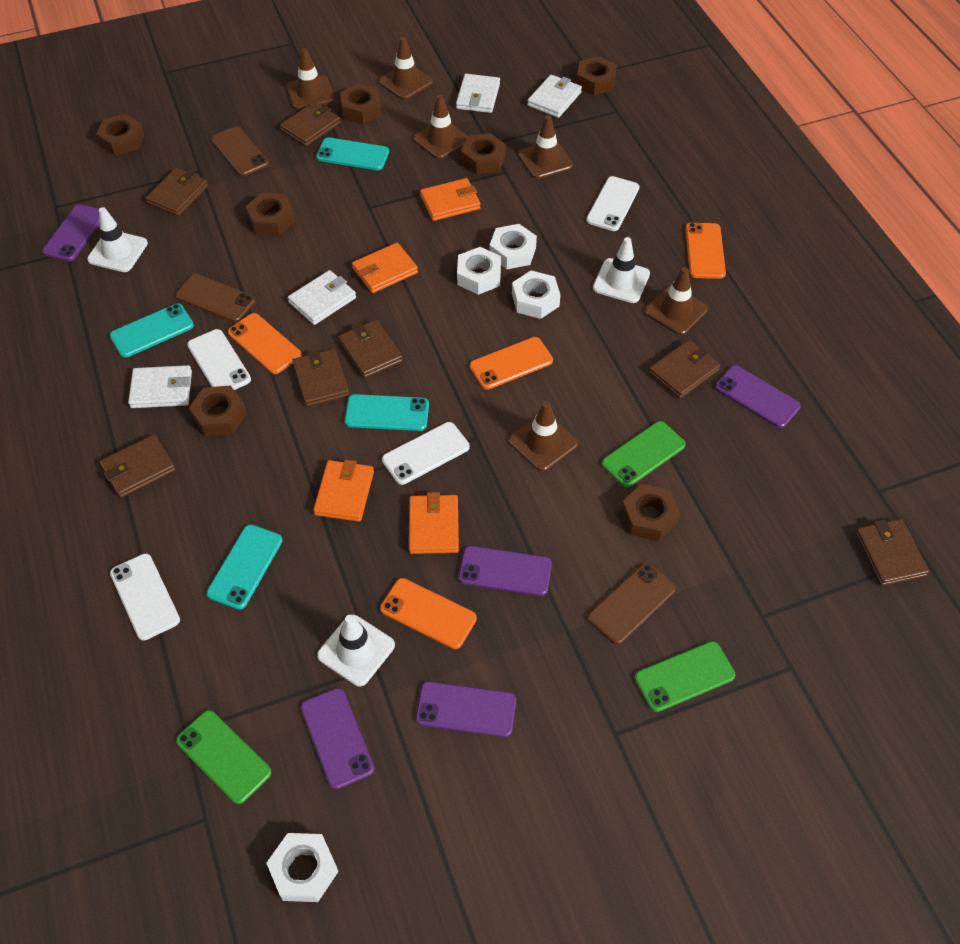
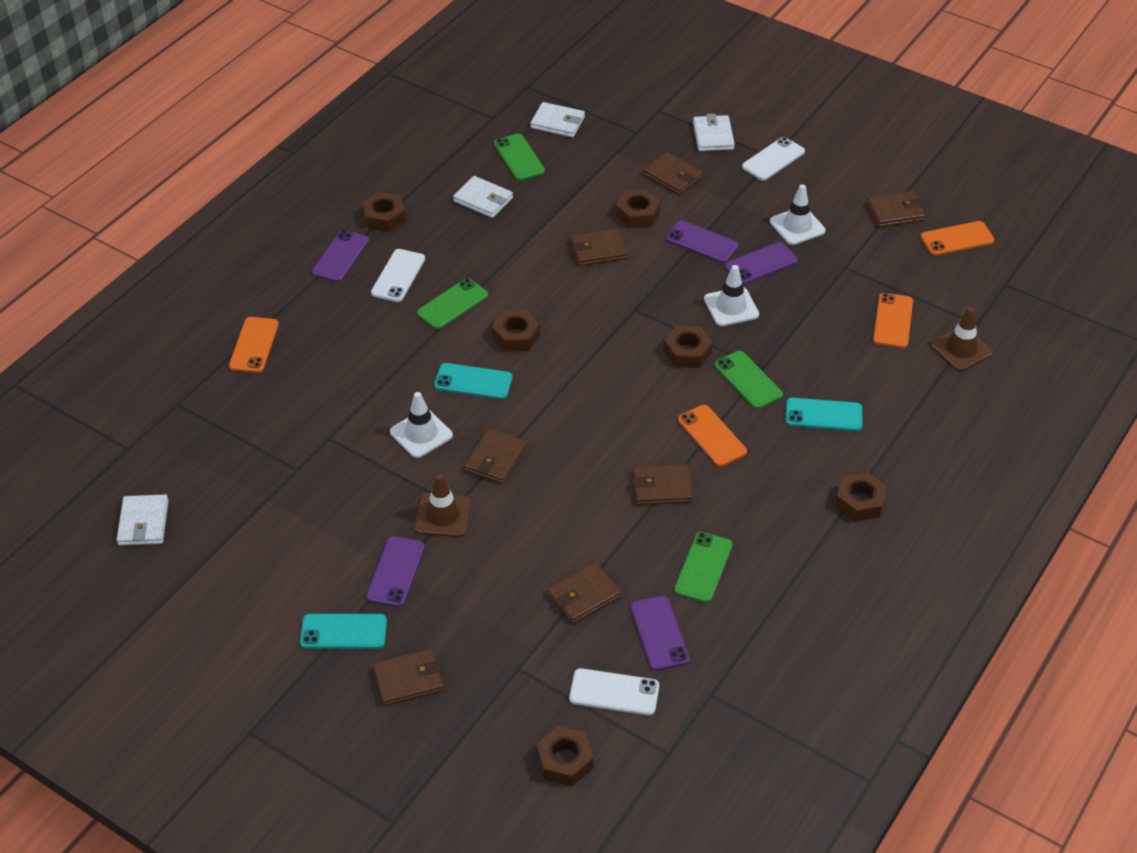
brown nut: 7 -> 6
brown phone: 3 -> 0
brown traffic cone: 6 -> 2
green phone: 3 -> 4
orange wallet: 4 -> 0
turquoise phone: 4 -> 3
white nut: 4 -> 0
white phone: 4 -> 3

